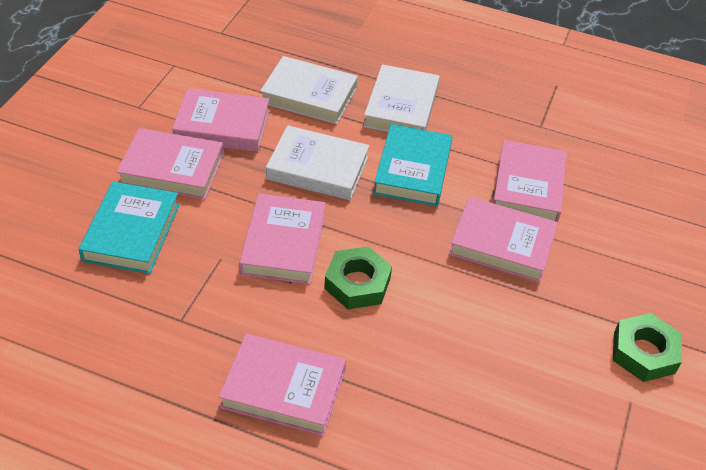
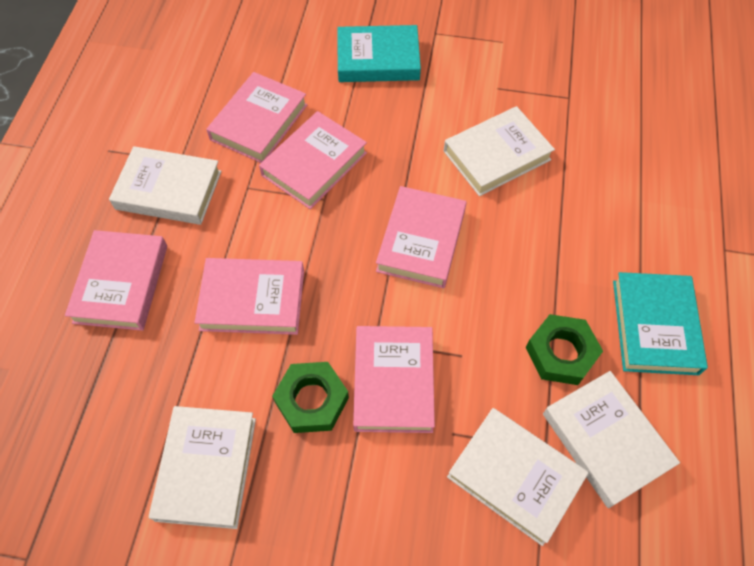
white book: 3 -> 5

